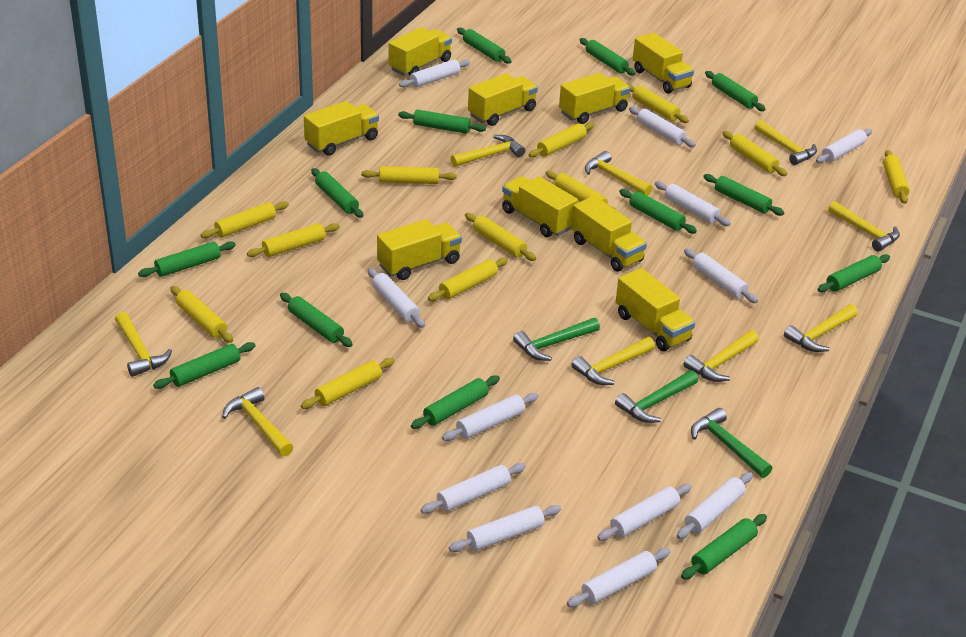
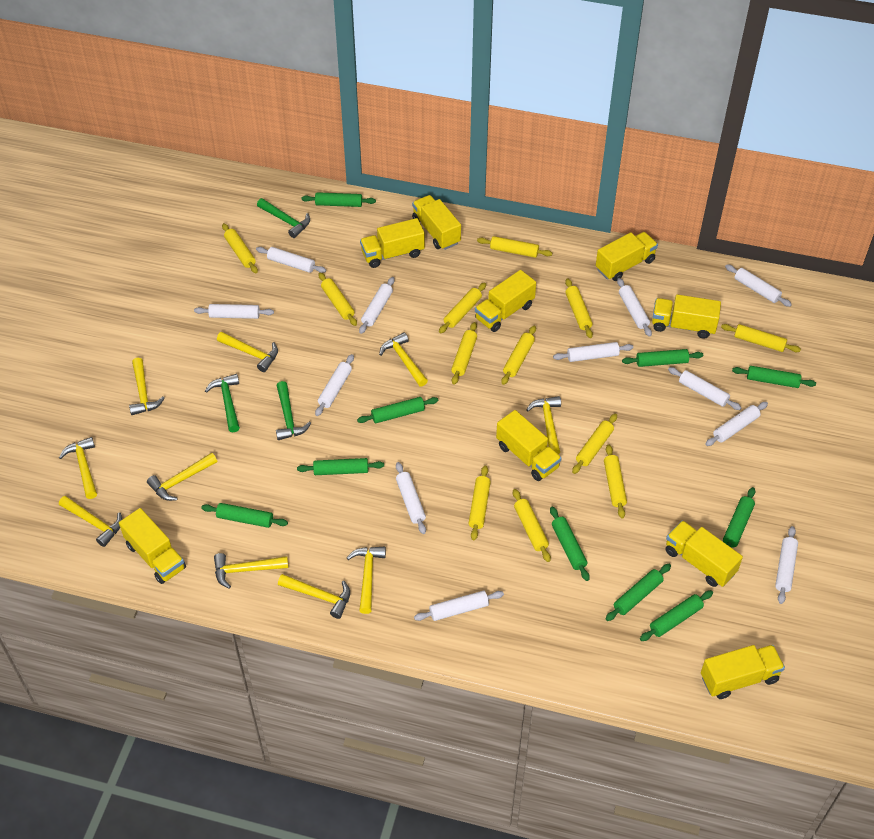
green rolling pin: 13 -> 10
yellow hammer: 9 -> 10

